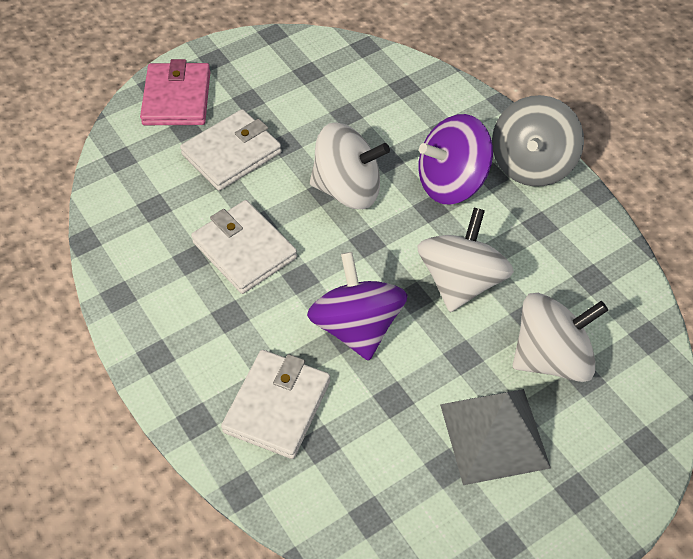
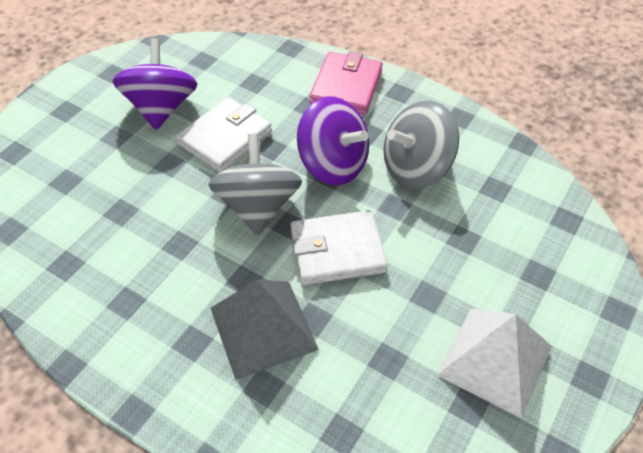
grey spinning top: 1 -> 2
white pyramid: 0 -> 1
white spinning top: 3 -> 0
white wallet: 3 -> 2

